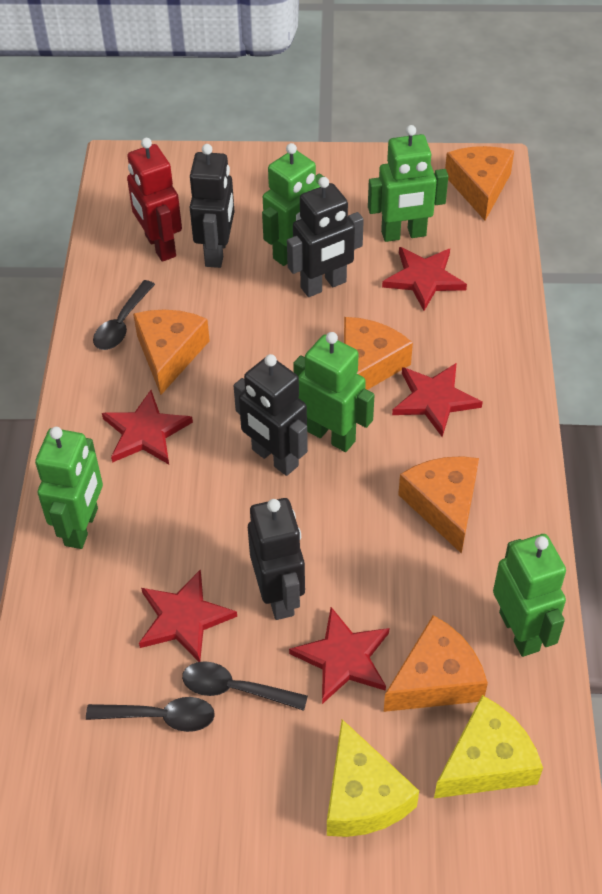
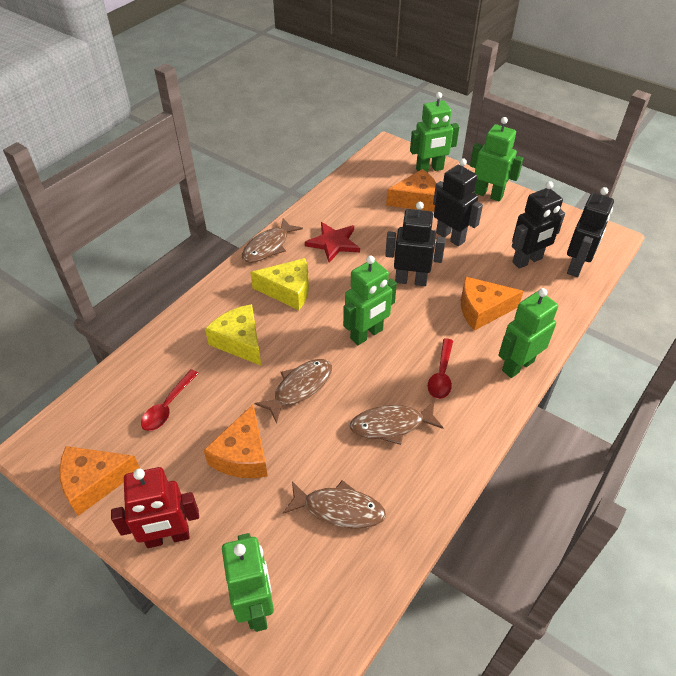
black spoon: 3 -> 0
brown fish: 0 -> 4
orange cheese: 5 -> 4
red spoon: 0 -> 2
red star: 5 -> 1

